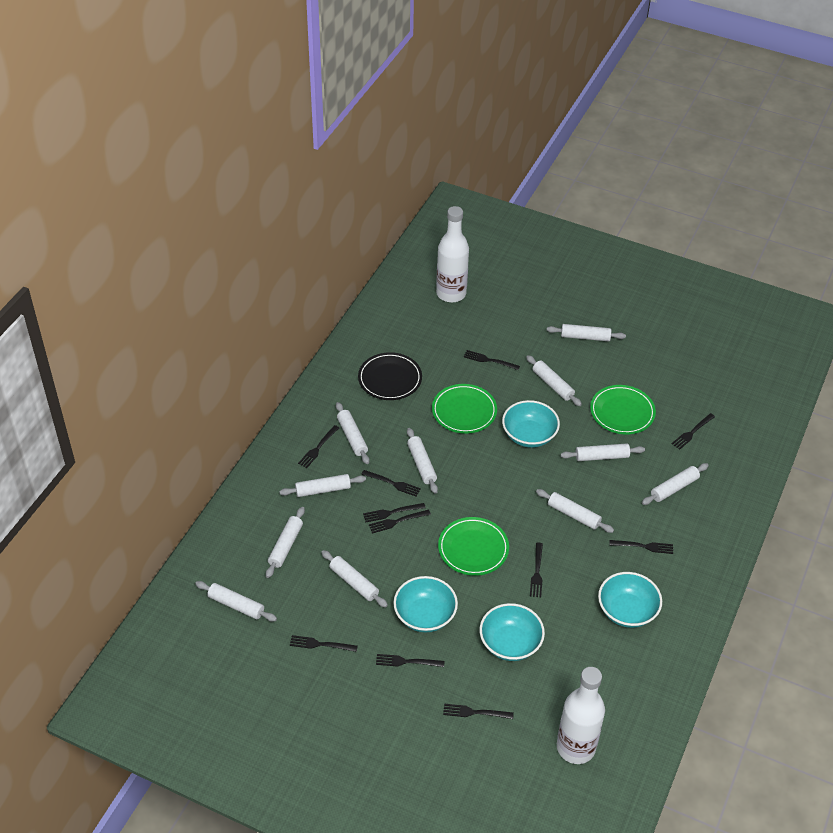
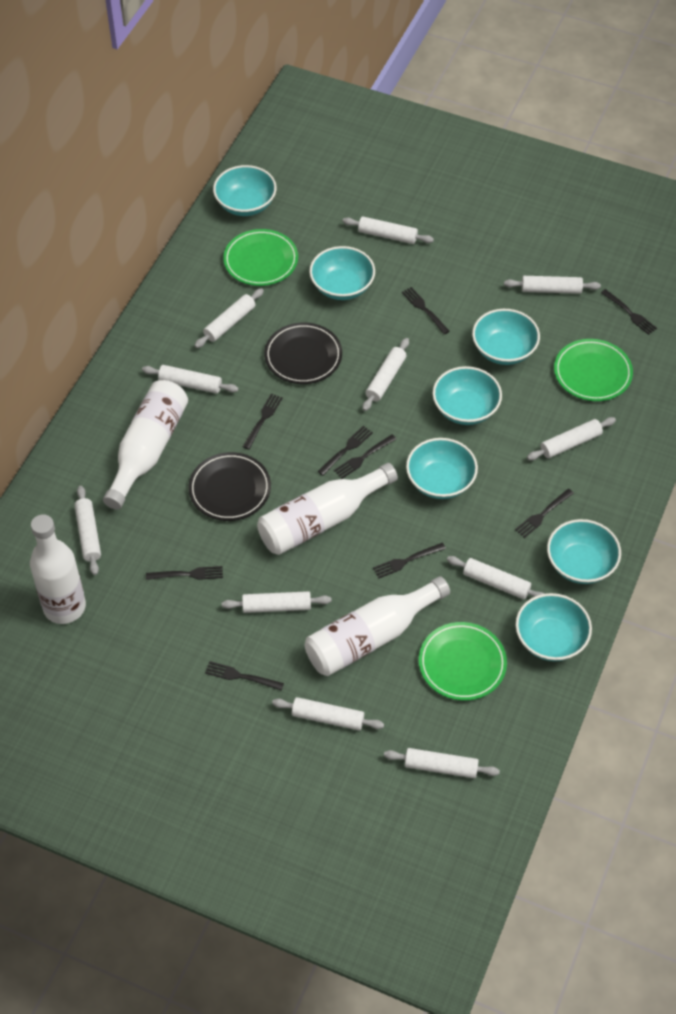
black fork: 11 -> 9
black plate: 1 -> 2
turquoise bowl: 4 -> 7
white bottle: 2 -> 4

